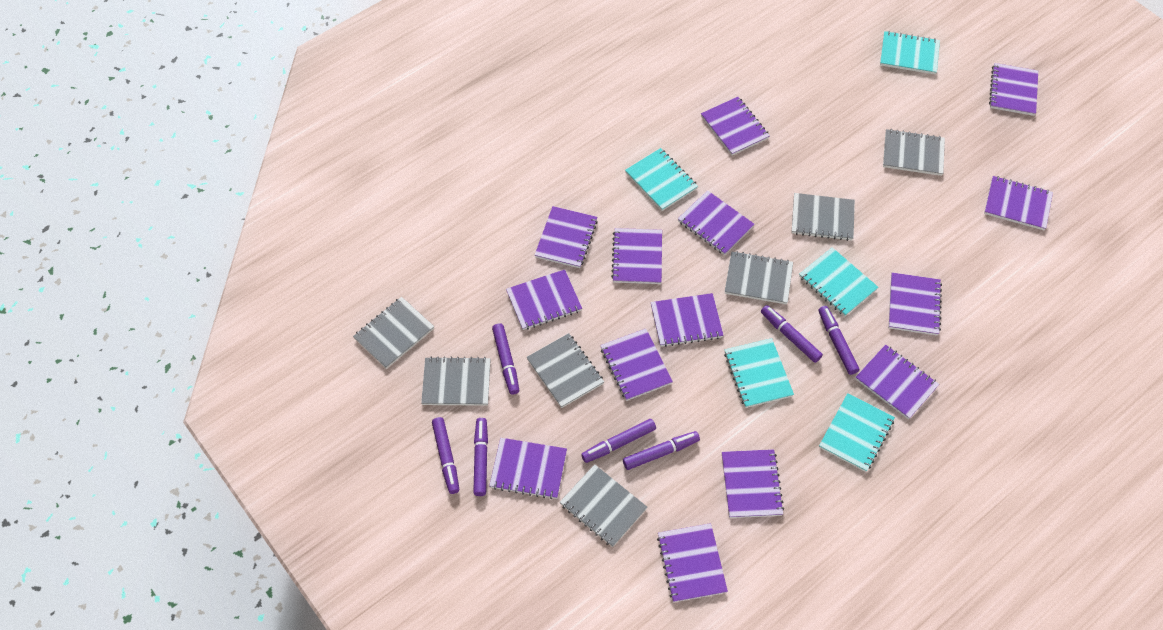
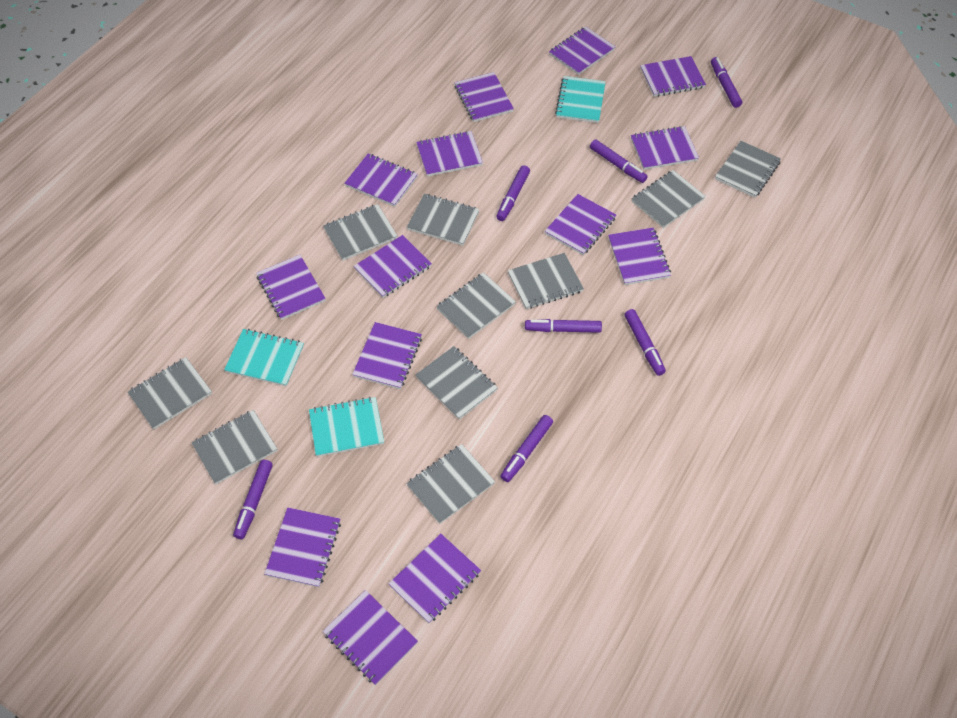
grey notebook: 7 -> 10
turquoise notebook: 5 -> 3

